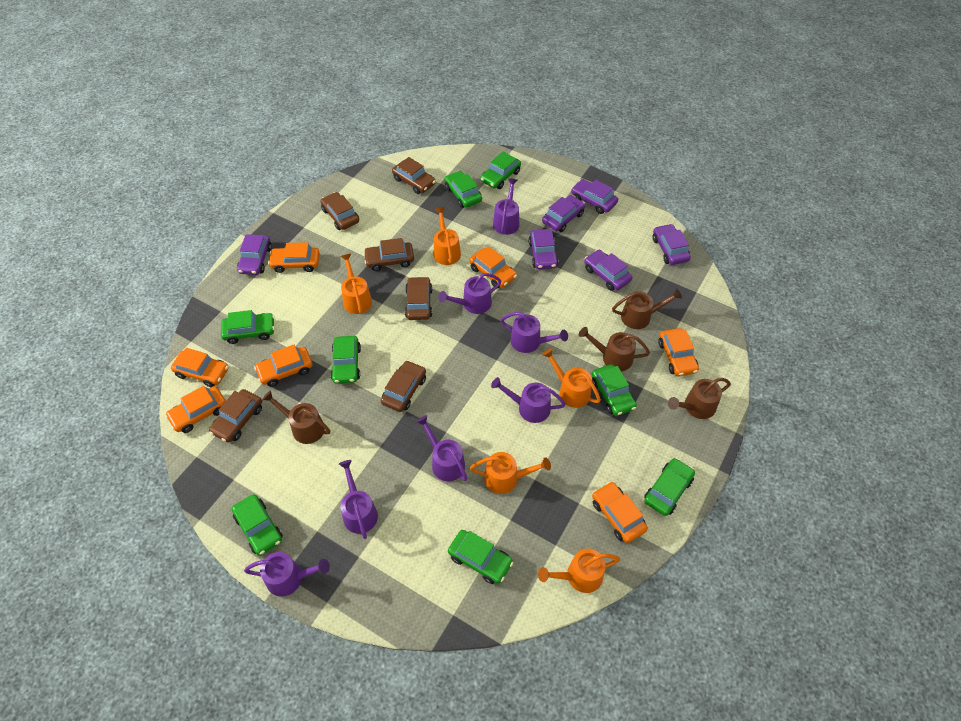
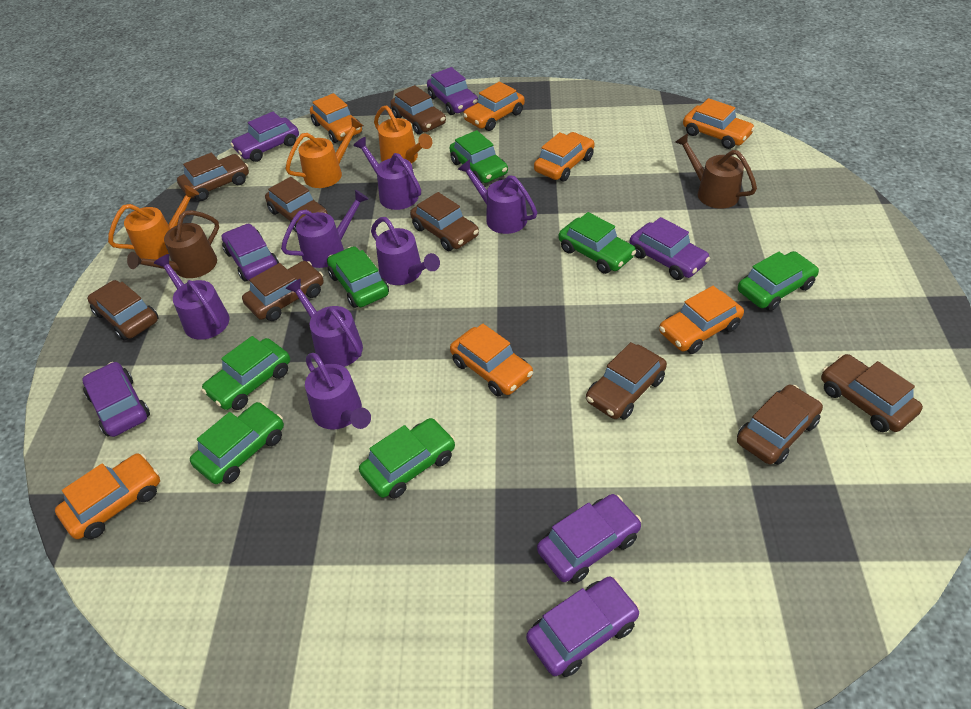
brown car: 6 -> 9
brown watering can: 4 -> 2
green car: 8 -> 7
orange watering can: 5 -> 3
purple car: 6 -> 7

